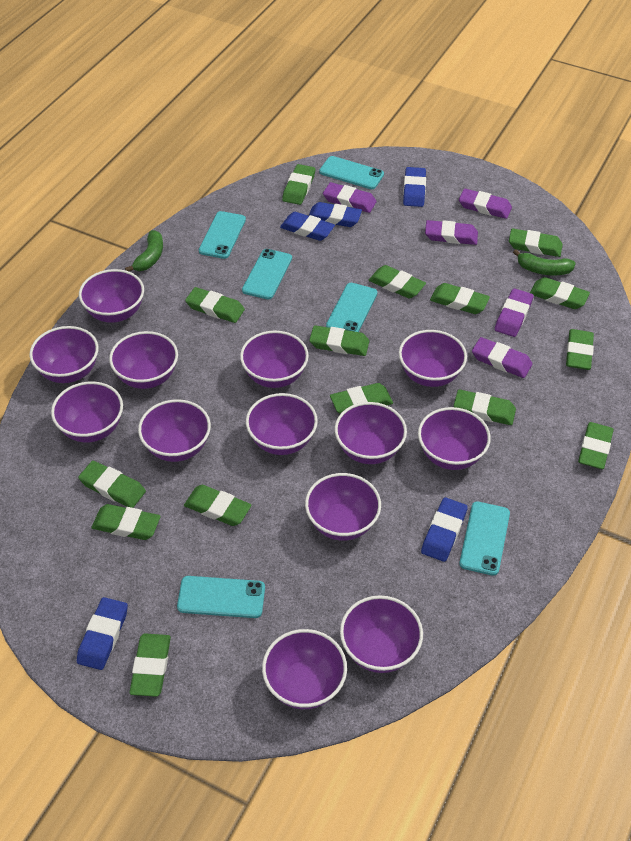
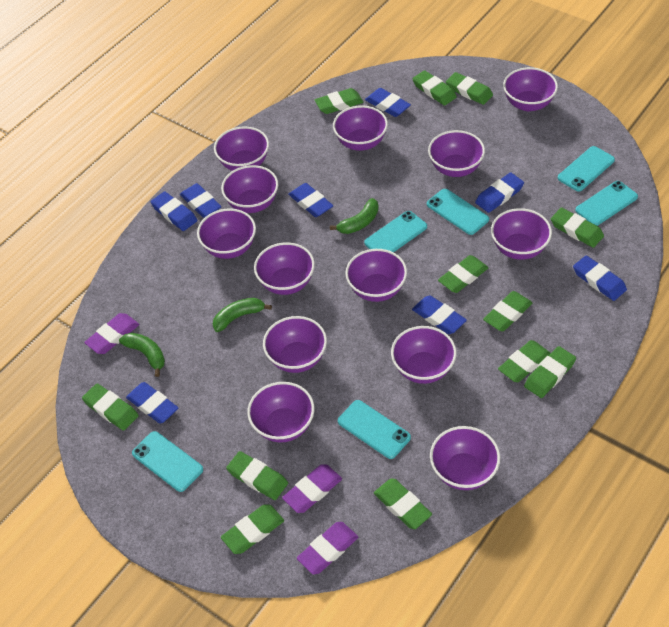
blue eraser: 5 -> 8
green banana: 2 -> 3
green eraser: 15 -> 12
purple eraser: 5 -> 3

